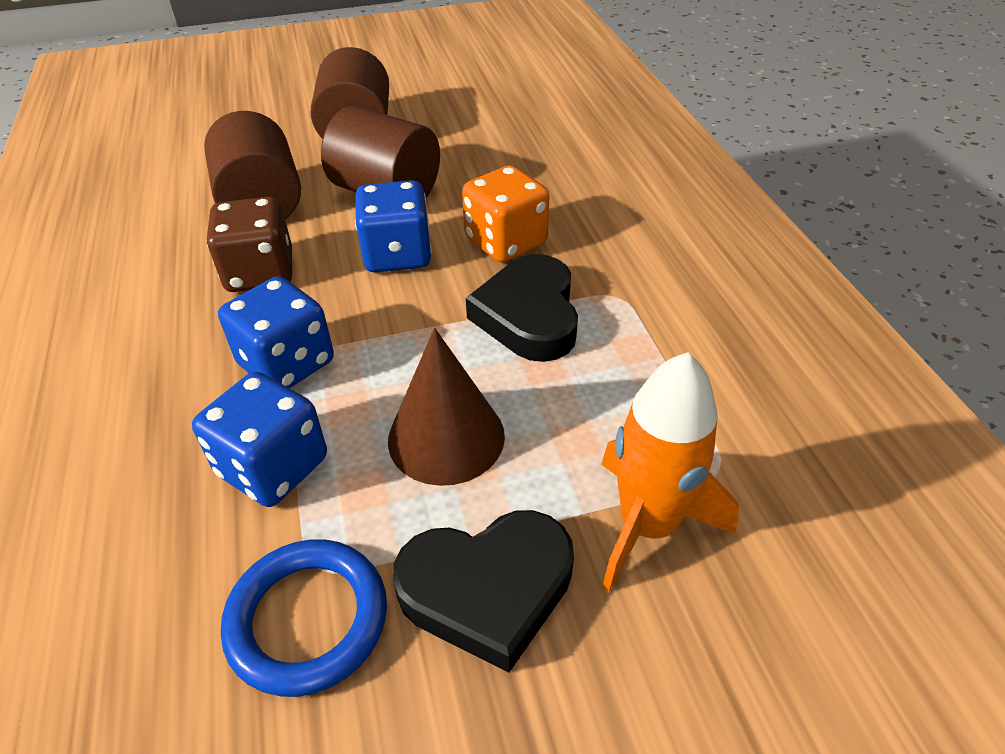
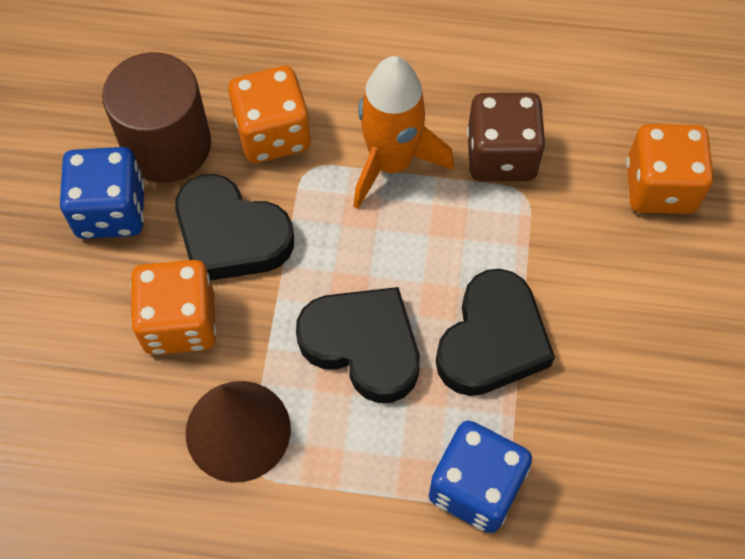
black heart: 2 -> 3
blue dice: 3 -> 2
blue ring: 1 -> 0
brown cylinder: 3 -> 1
orange dice: 1 -> 3

